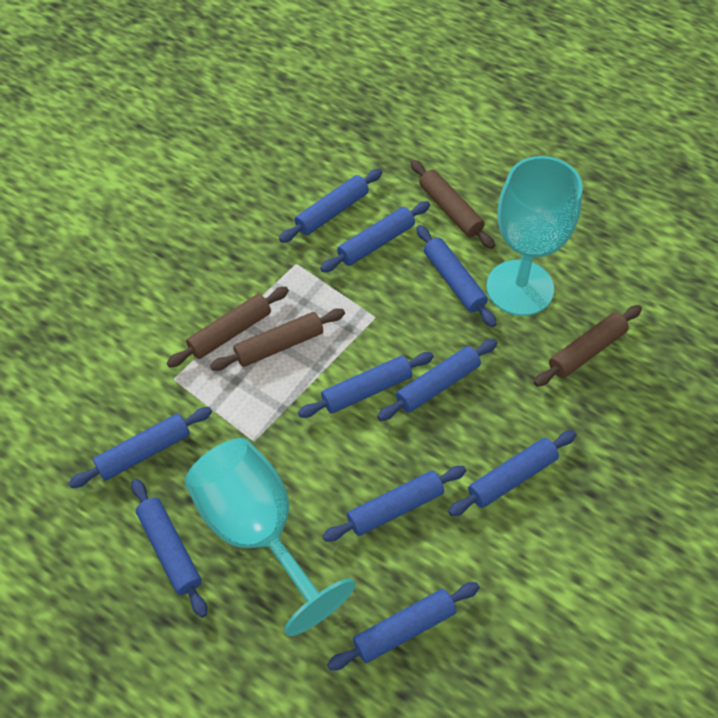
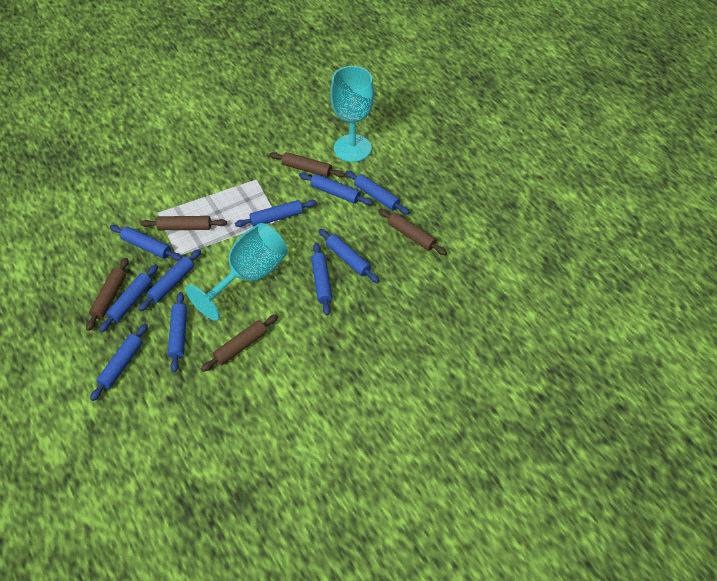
brown rolling pin: 4 -> 5

